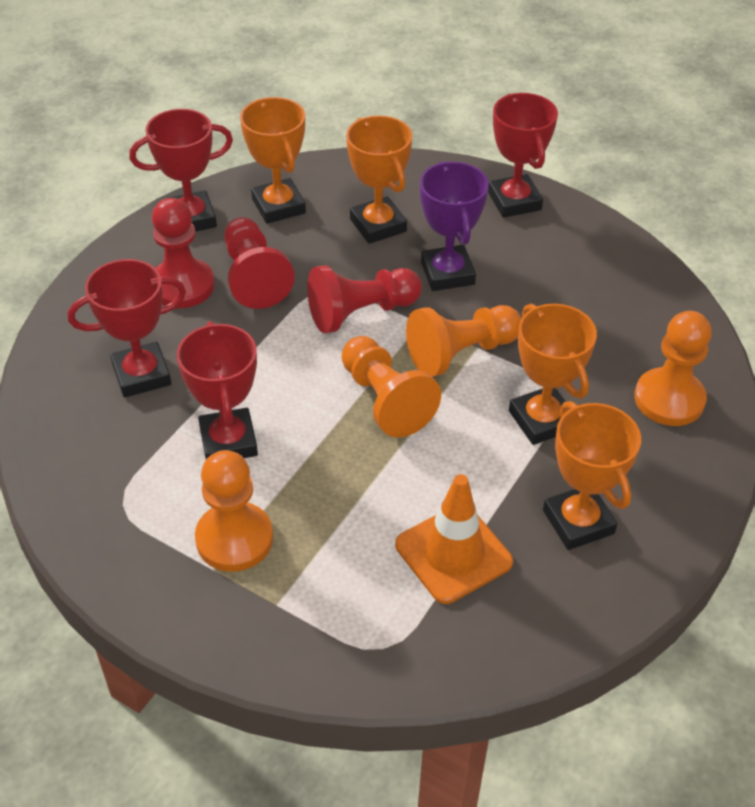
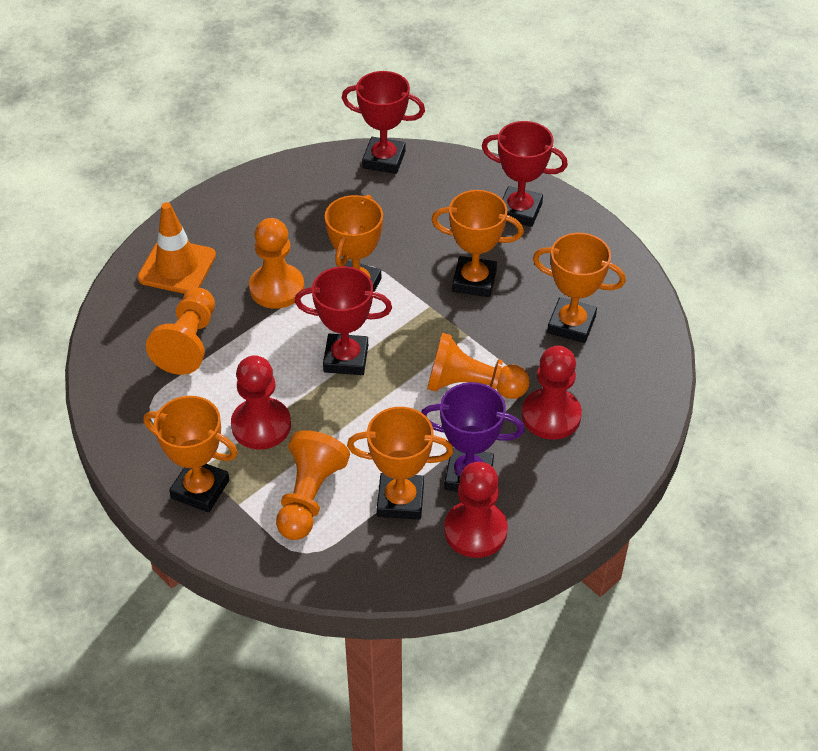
orange trophy: 4 -> 5
red trophy: 4 -> 3

